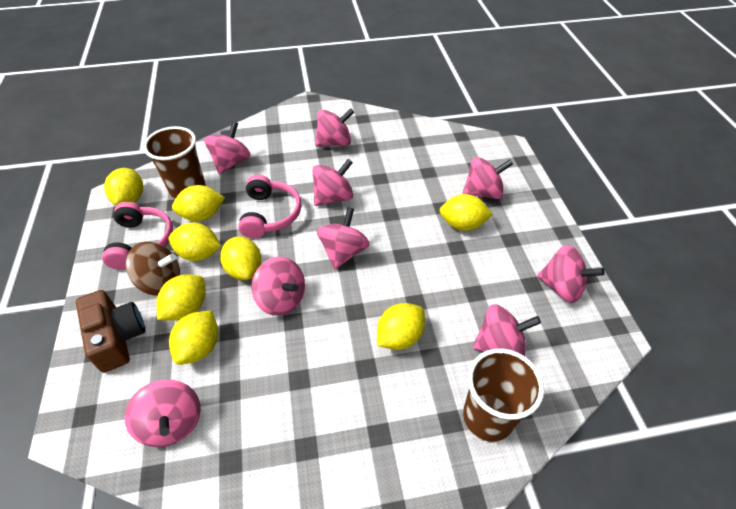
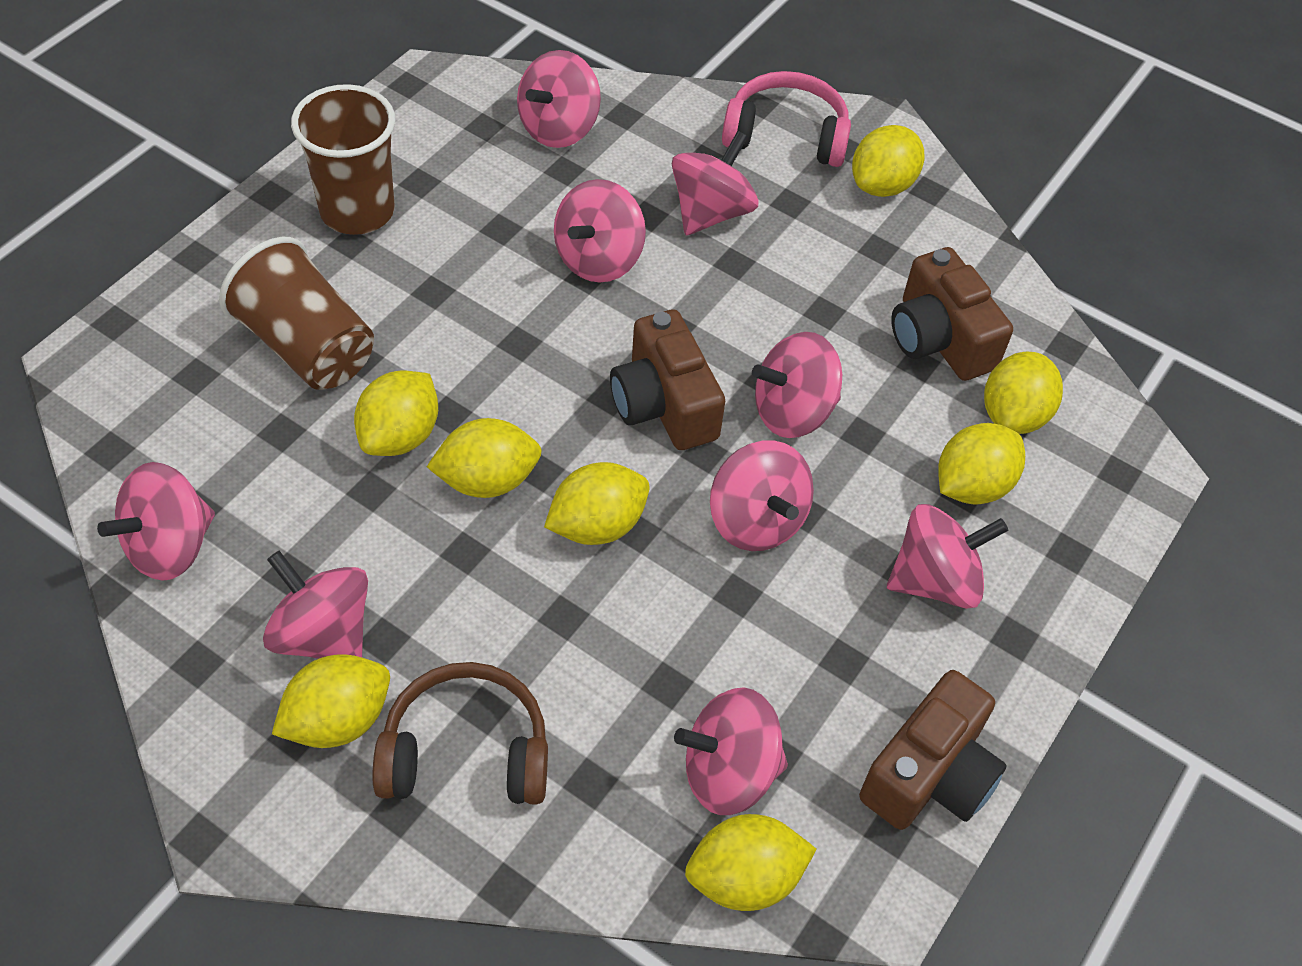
brown camera: 1 -> 3
brown headphones: 0 -> 1
brown spinning top: 1 -> 0
pink headphones: 2 -> 1

